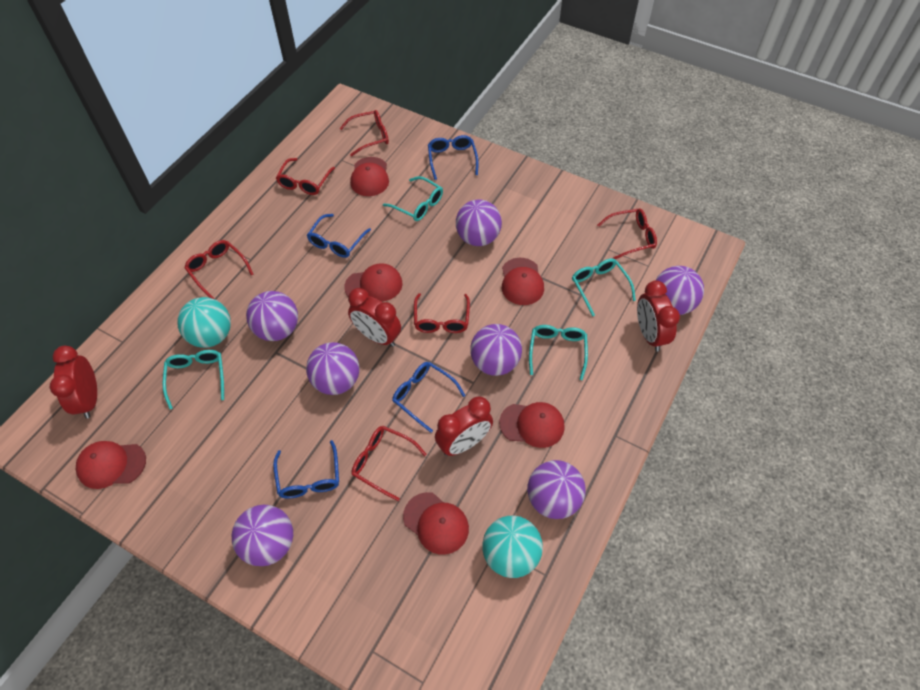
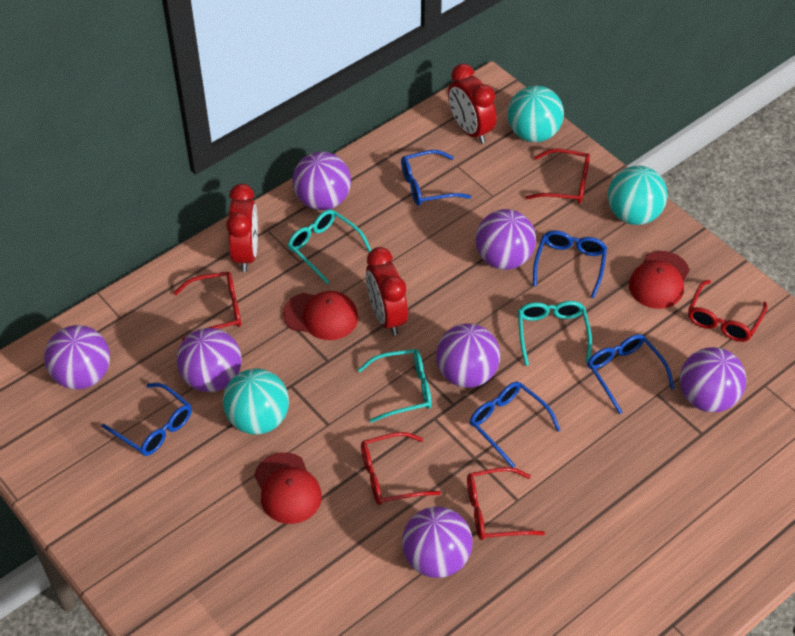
blue glasses: 4 -> 5
red cap: 6 -> 3
red clock: 4 -> 3
red glasses: 6 -> 5
turquoise ball: 2 -> 3
turquoise glasses: 4 -> 3

